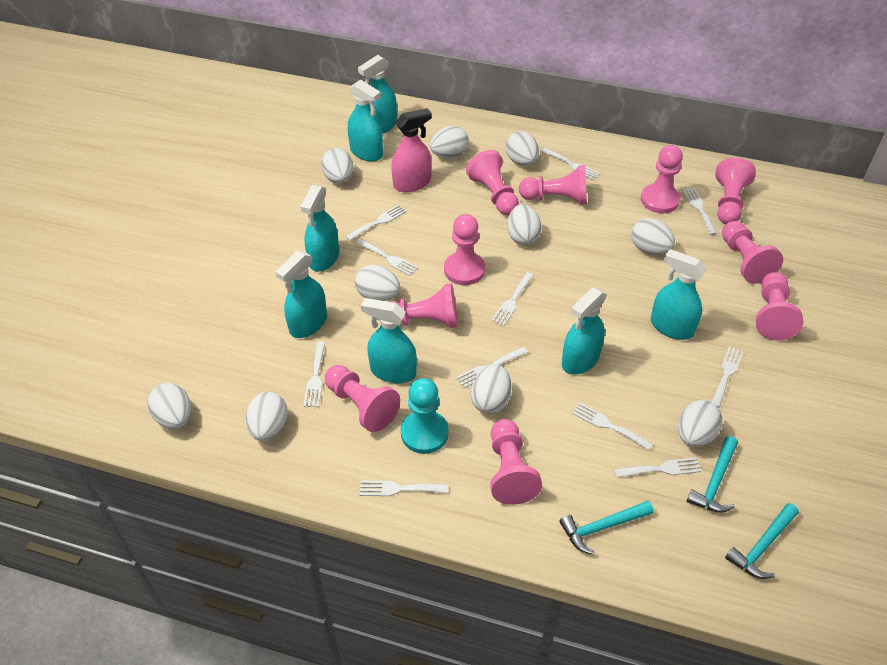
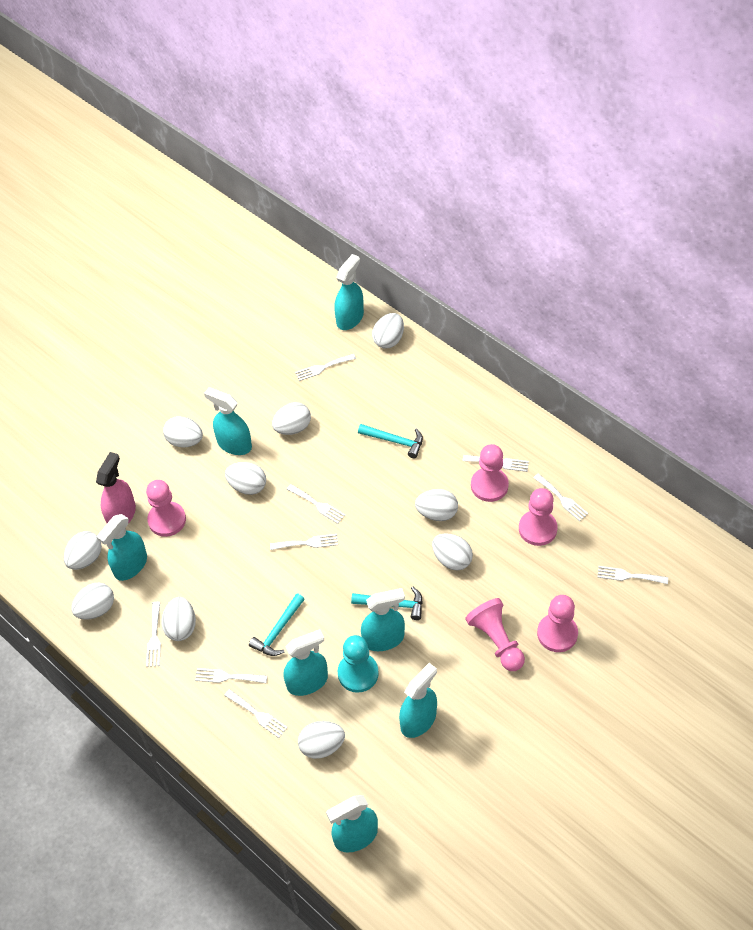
pink pawn: 10 -> 5
white fork: 11 -> 9

